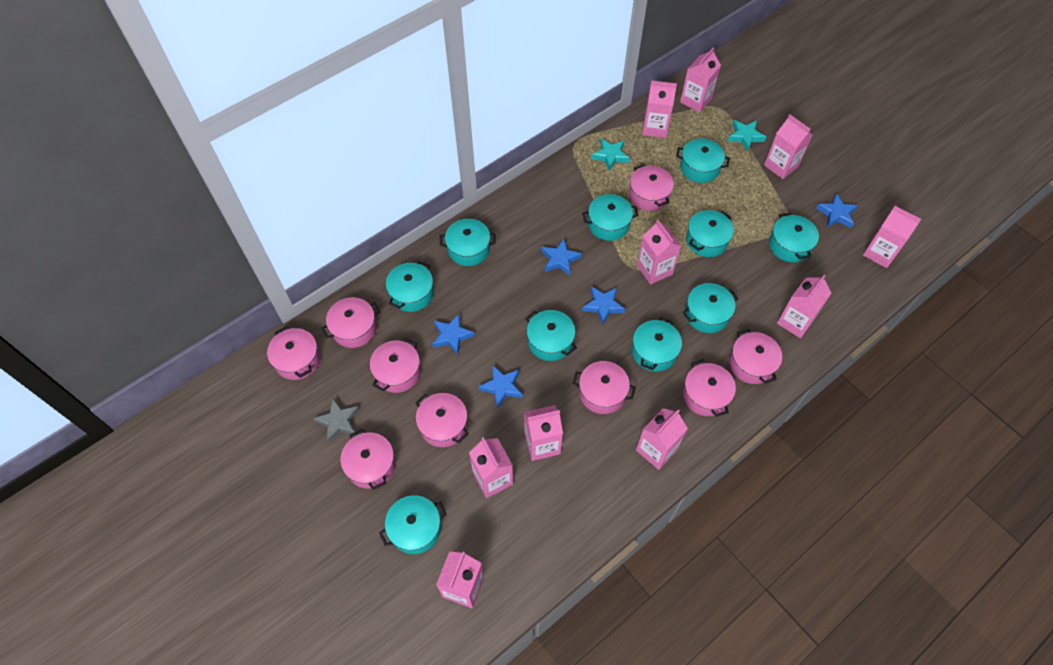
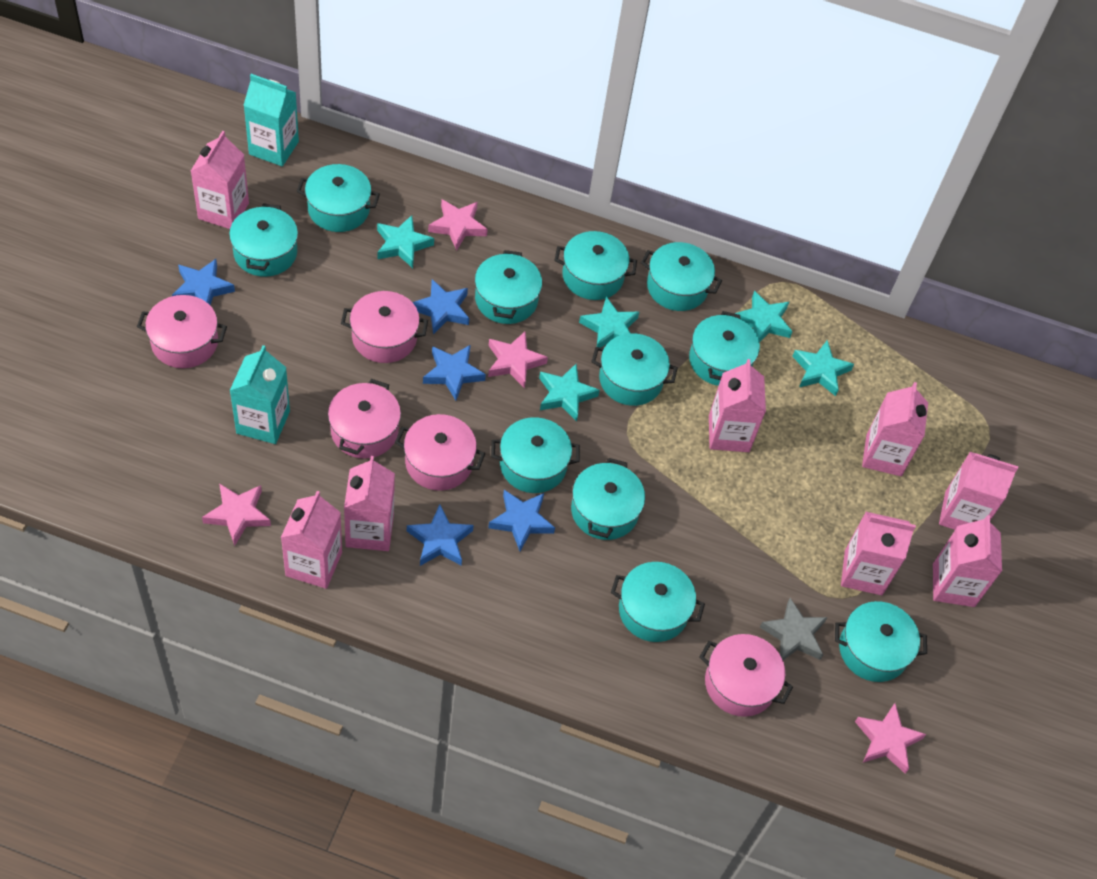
pink carton: 10 -> 8
pink pot: 9 -> 5
pink star: 0 -> 4
turquoise carton: 0 -> 2
turquoise pot: 10 -> 11
turquoise star: 2 -> 5

